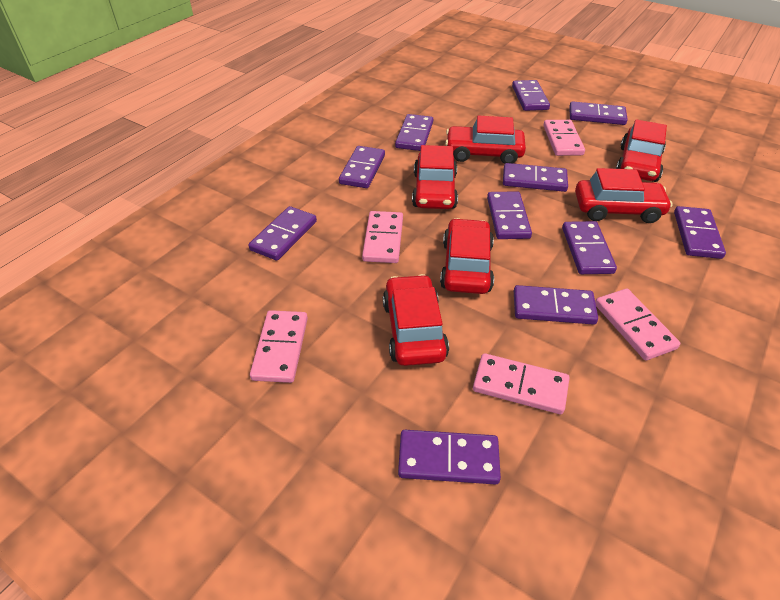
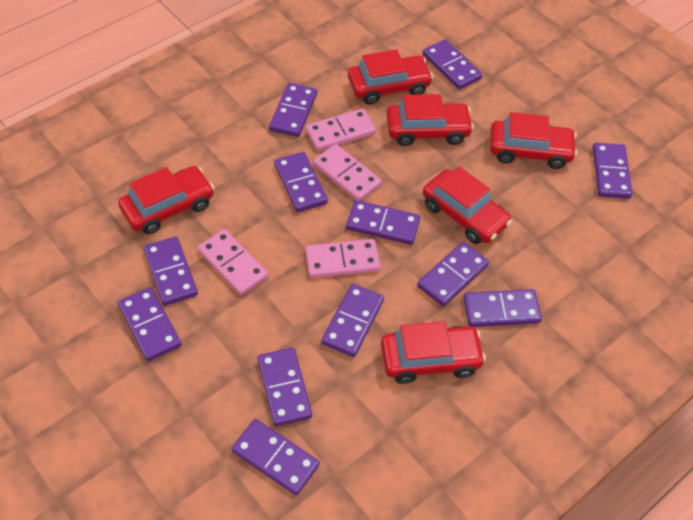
pink domino: 5 -> 4
purple domino: 11 -> 12

